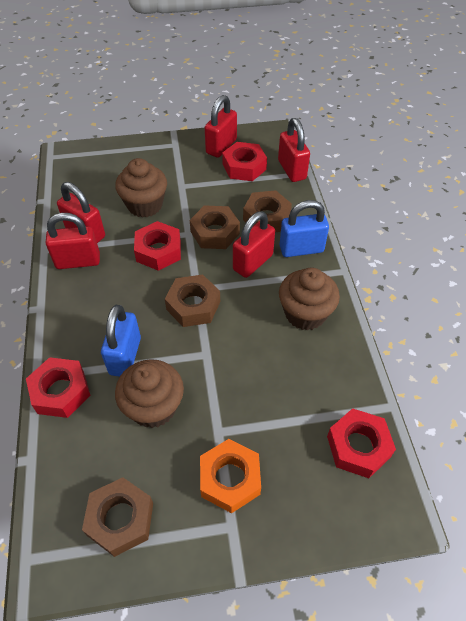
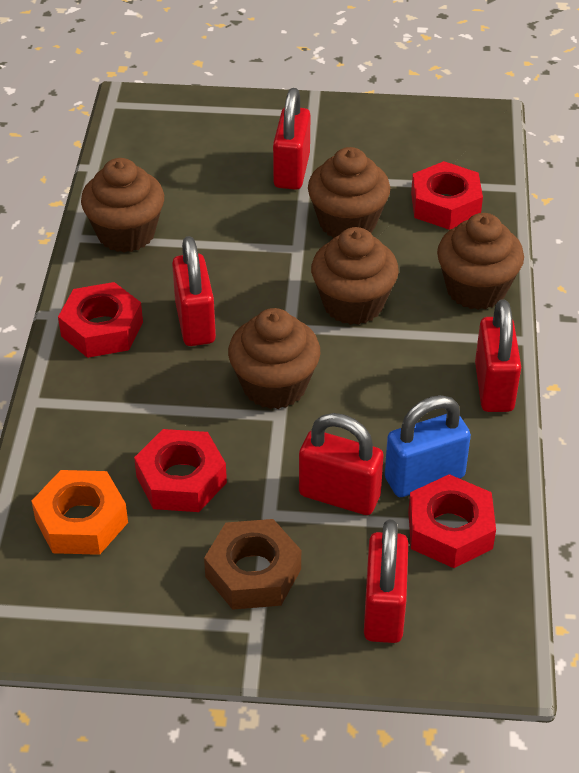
blue padlock: 2 -> 1
brown cupcake: 3 -> 5
brown nut: 4 -> 1

